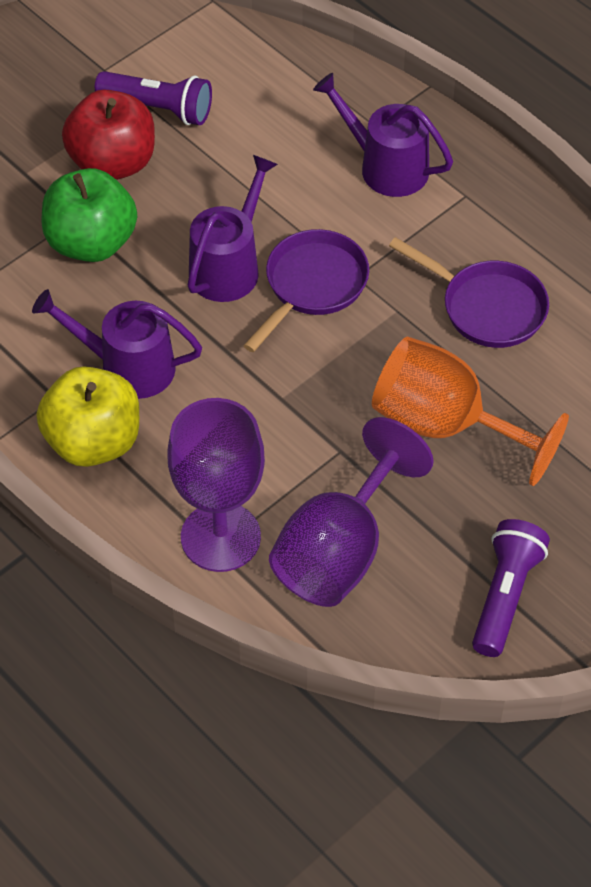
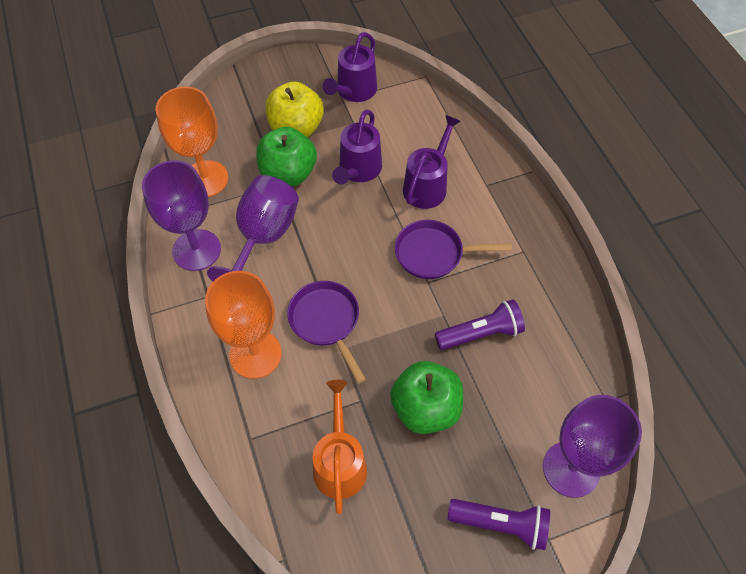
green apple: 1 -> 2
orange goblet: 1 -> 2
orange watering can: 0 -> 1
purple goblet: 2 -> 3
red apple: 1 -> 0

